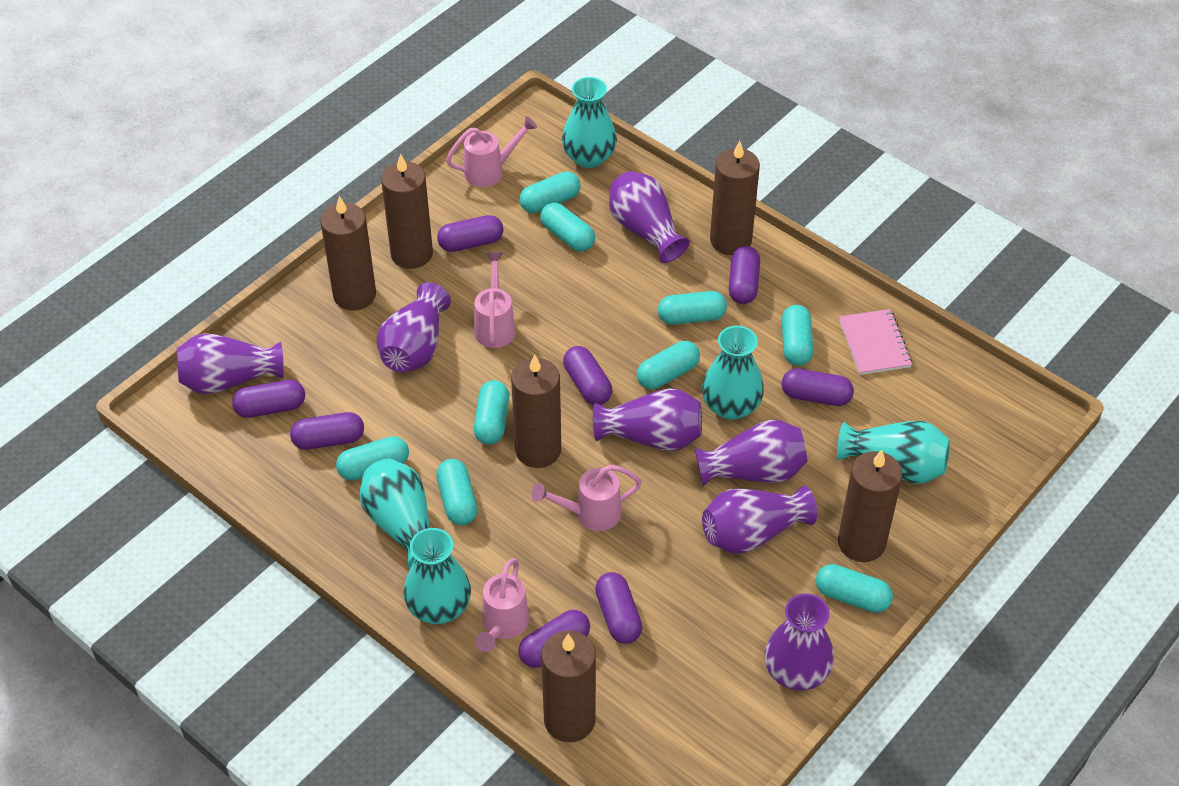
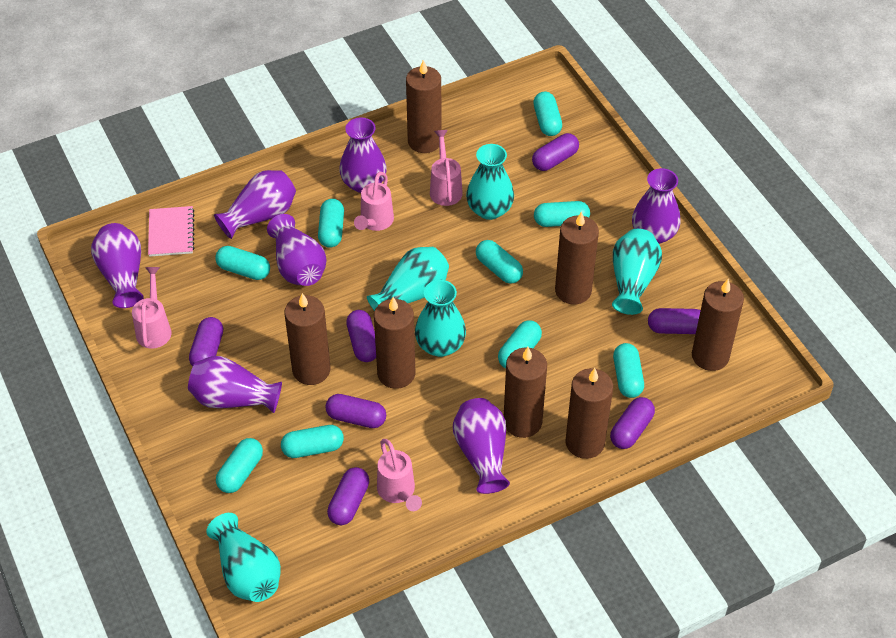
brown candle: 6 -> 7
purple capsule: 8 -> 7

